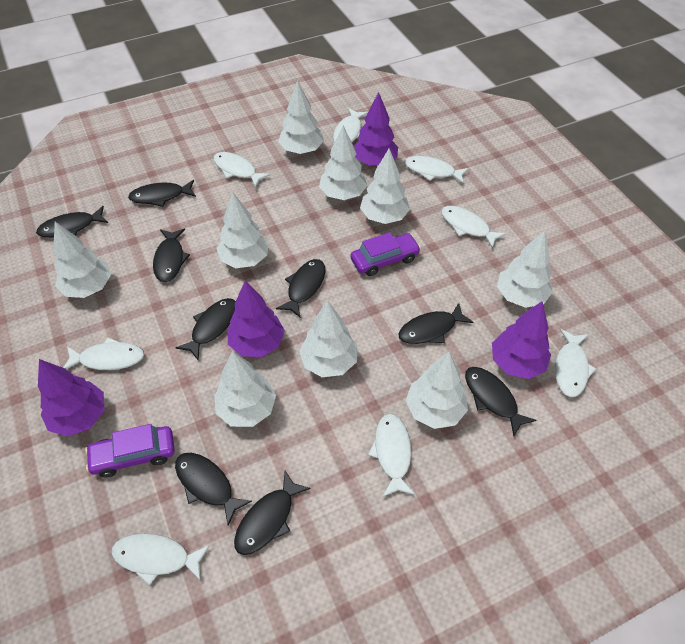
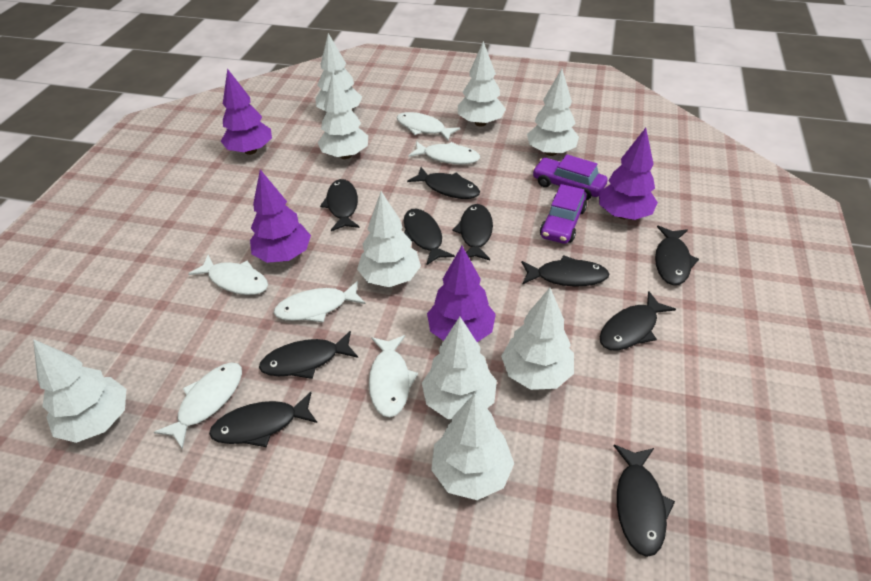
black fish: 9 -> 10
white fish: 8 -> 6

